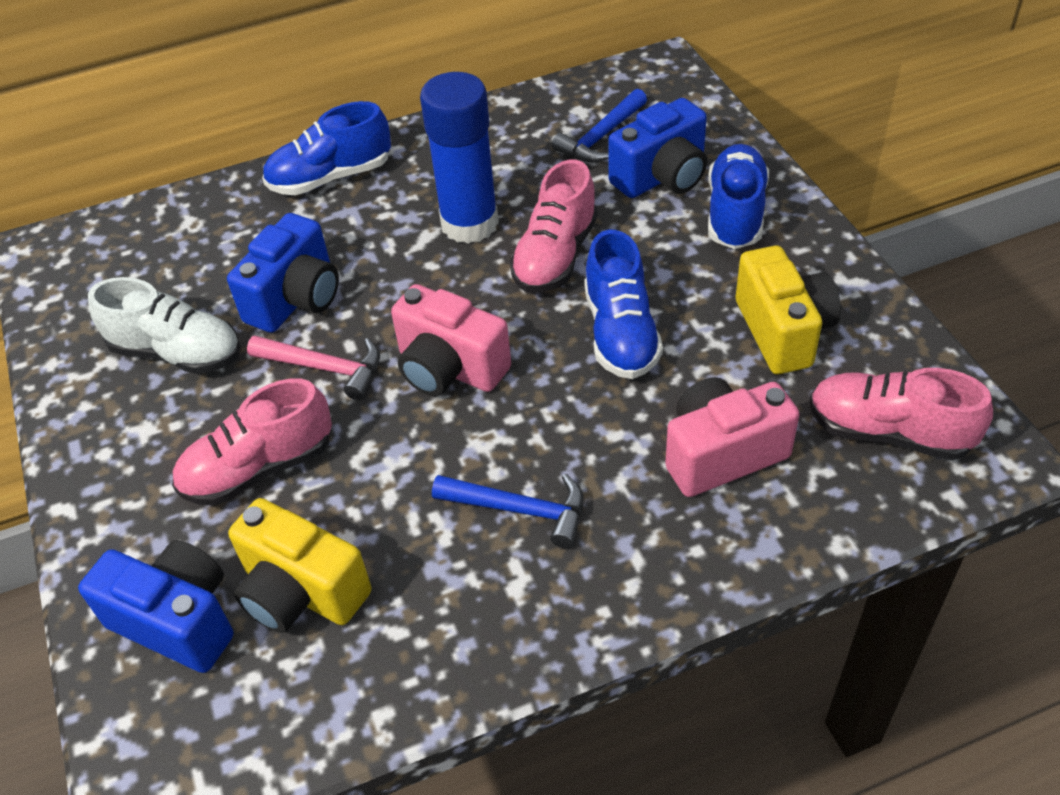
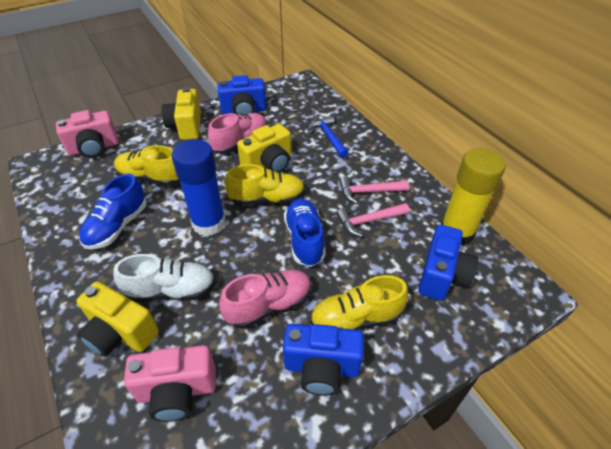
blue hammer: 2 -> 1
blue shoe: 3 -> 2
pink hammer: 1 -> 2
pink shoe: 3 -> 2
yellow camera: 2 -> 3
yellow glue stick: 0 -> 1
yellow shoe: 0 -> 3

